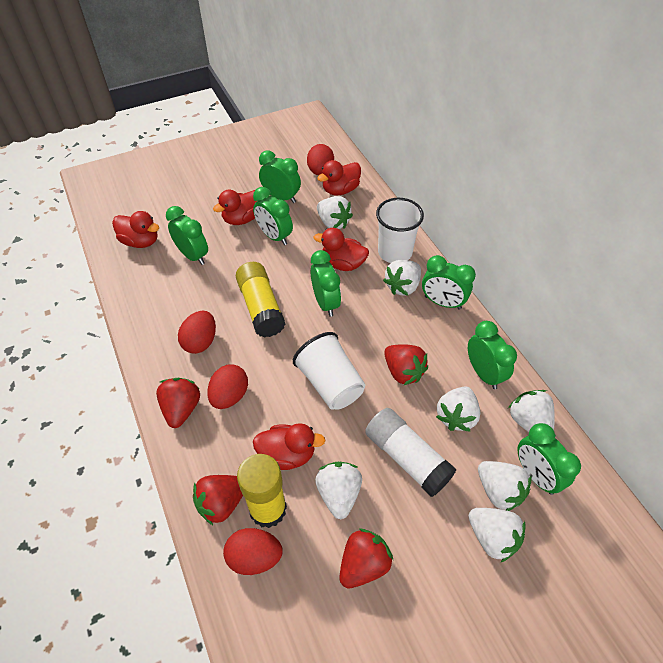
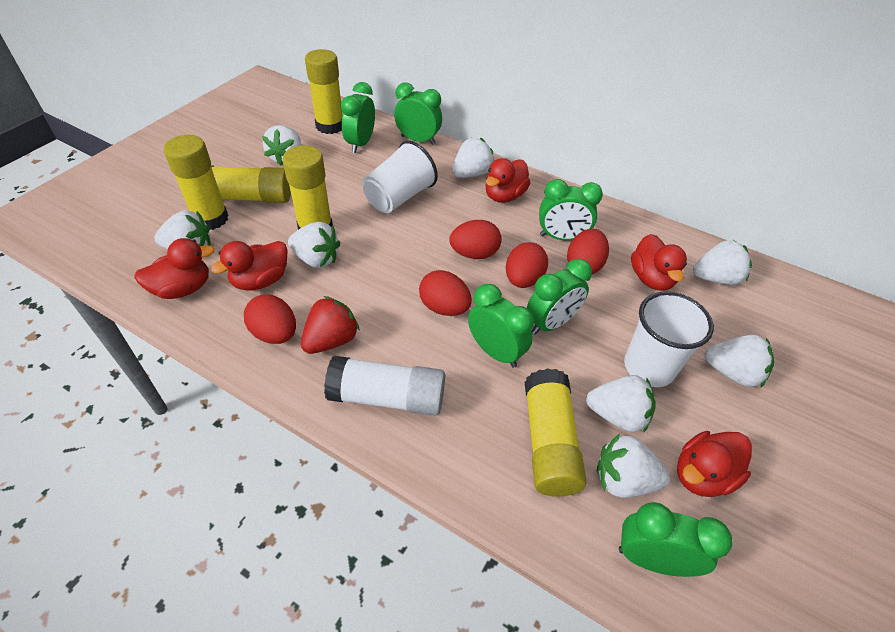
green clock: 7 -> 6
red egg: 4 -> 5
red strawberry: 4 -> 1
white strawberry: 7 -> 8
yellow glue stick: 2 -> 5

